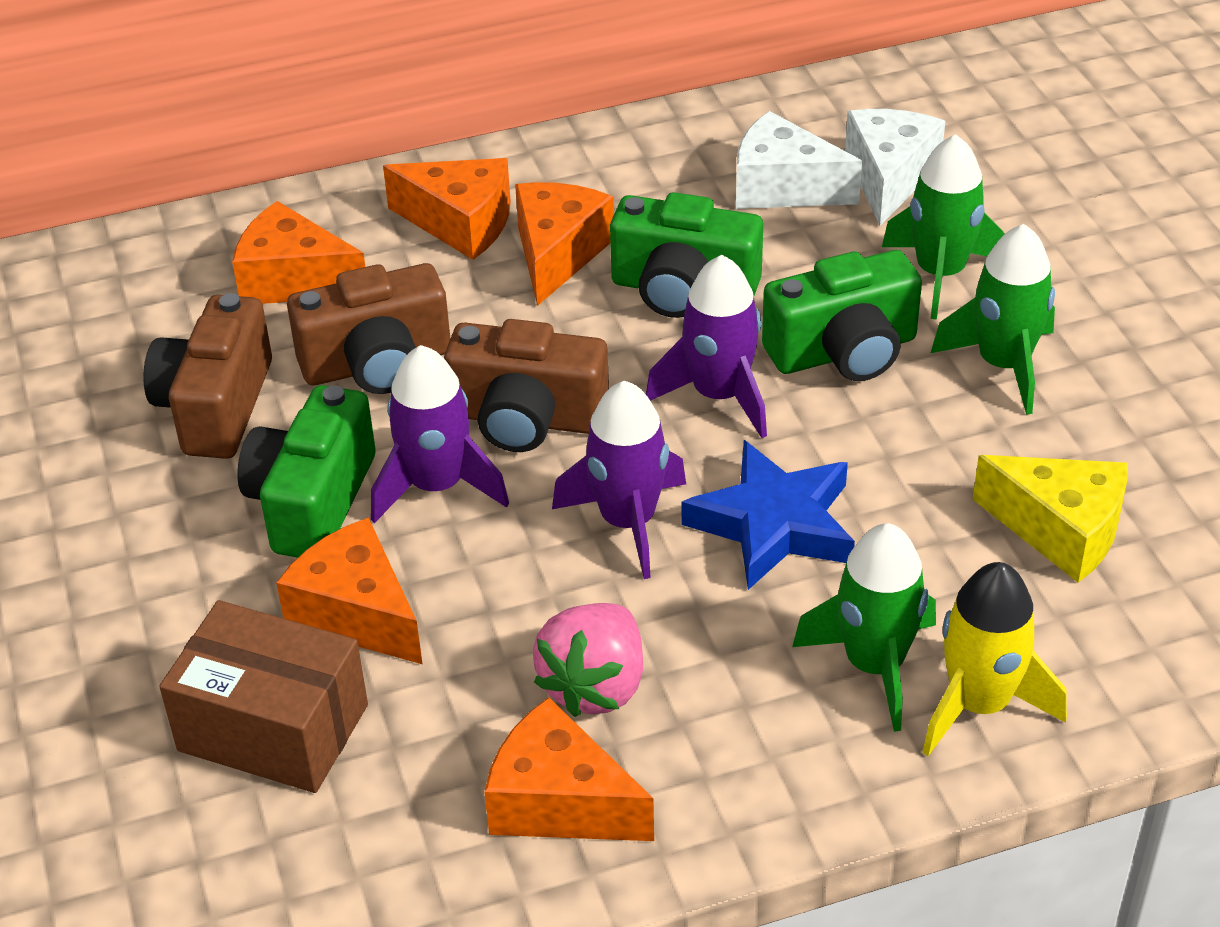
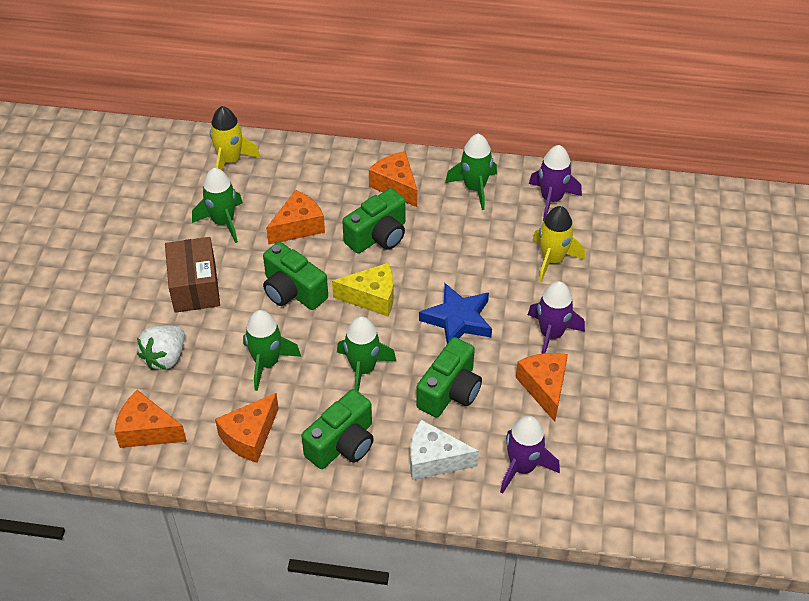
brown camera: 3 -> 0
green camera: 3 -> 4
green rocket: 3 -> 4
pink strawberry: 1 -> 0
white cheese: 2 -> 1
white strawberry: 0 -> 1
yellow rocket: 1 -> 2

